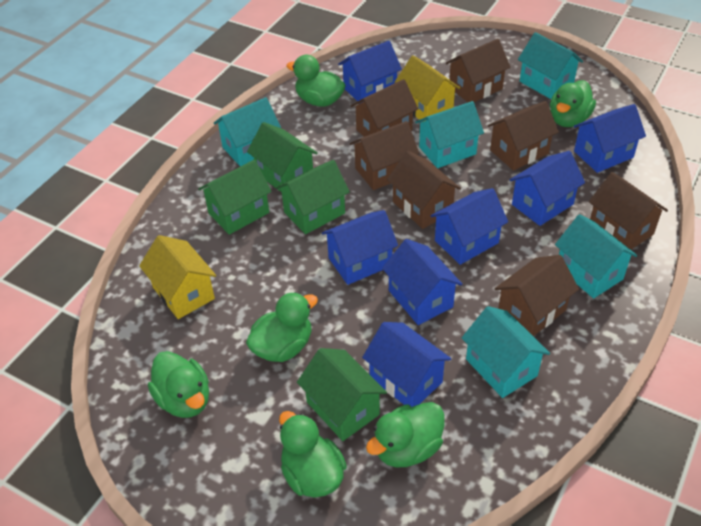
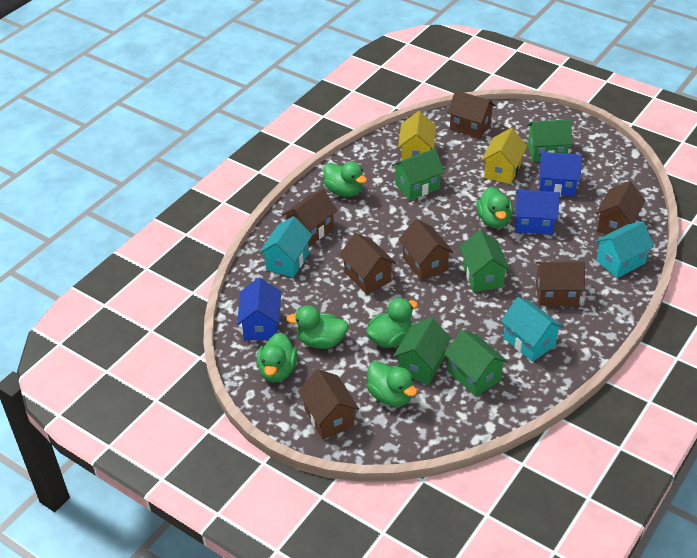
blue house: 7 -> 3
green house: 4 -> 5
turquoise house: 5 -> 3

